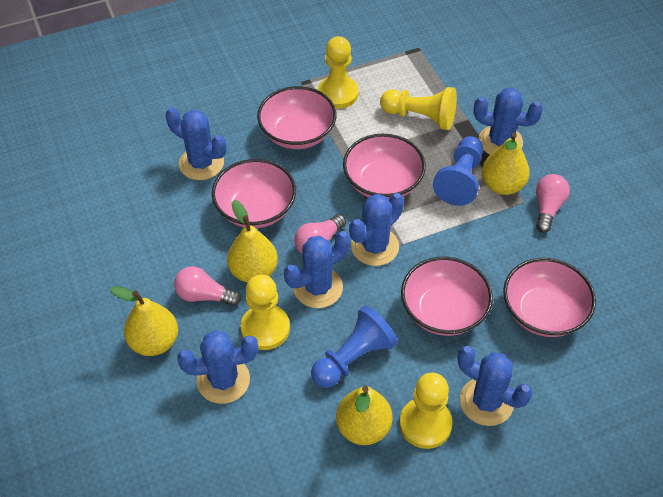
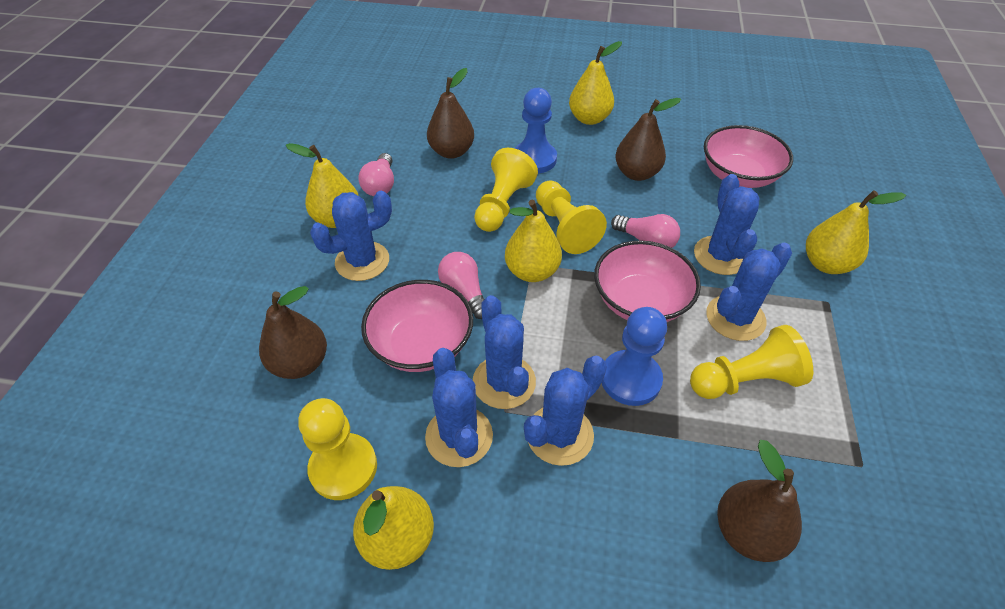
brown pear: 0 -> 4
pink bowl: 5 -> 3
yellow pear: 4 -> 5

